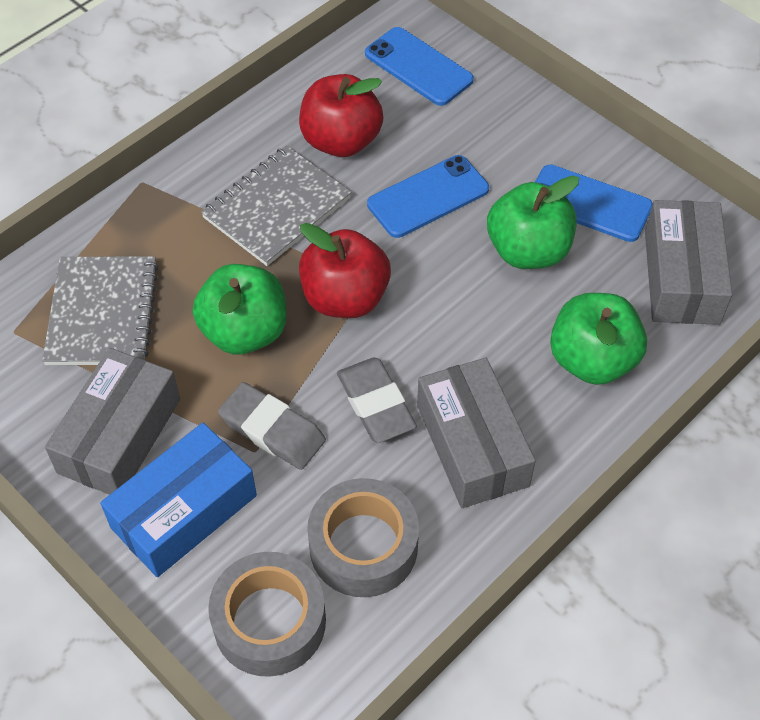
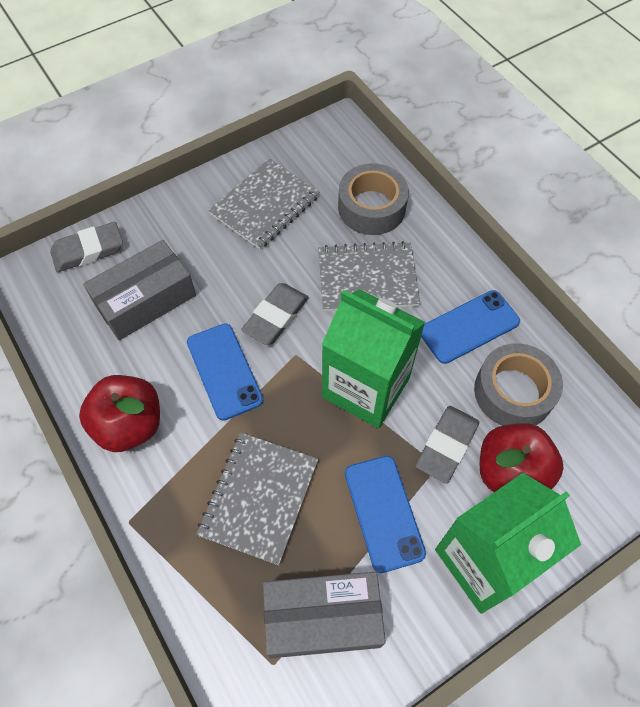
blue box: 1 -> 0
green apple: 3 -> 0
green carton: 0 -> 2
grey box: 3 -> 2
grey eraser: 2 -> 3
grey notebook: 2 -> 3

